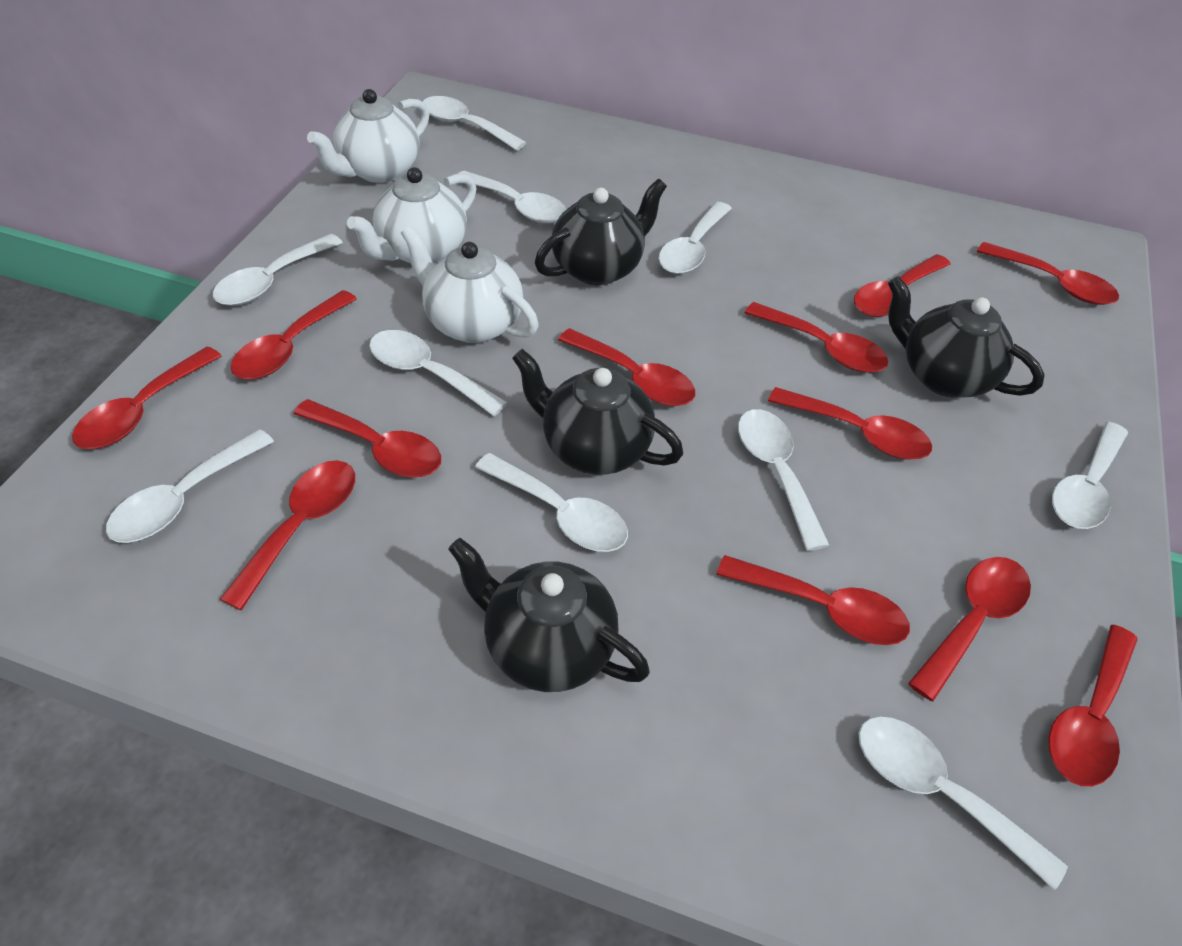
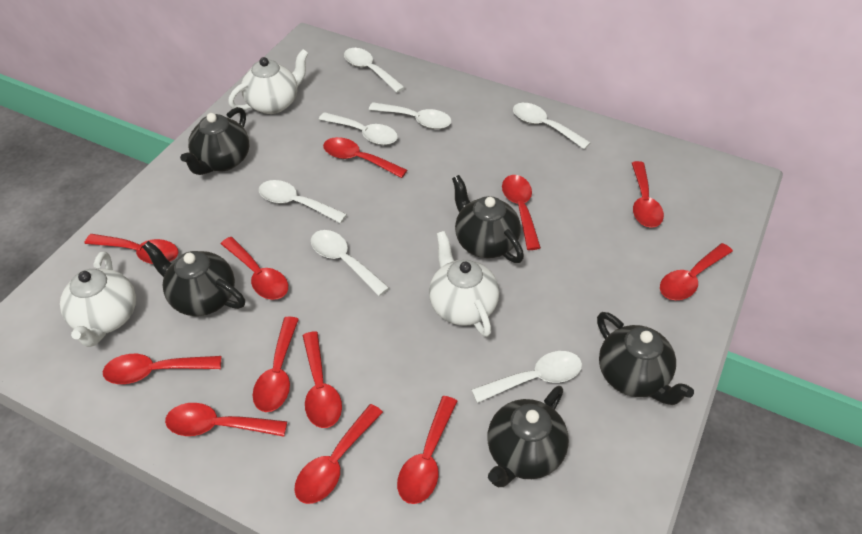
black teapot: 4 -> 5
white spoon: 10 -> 7

